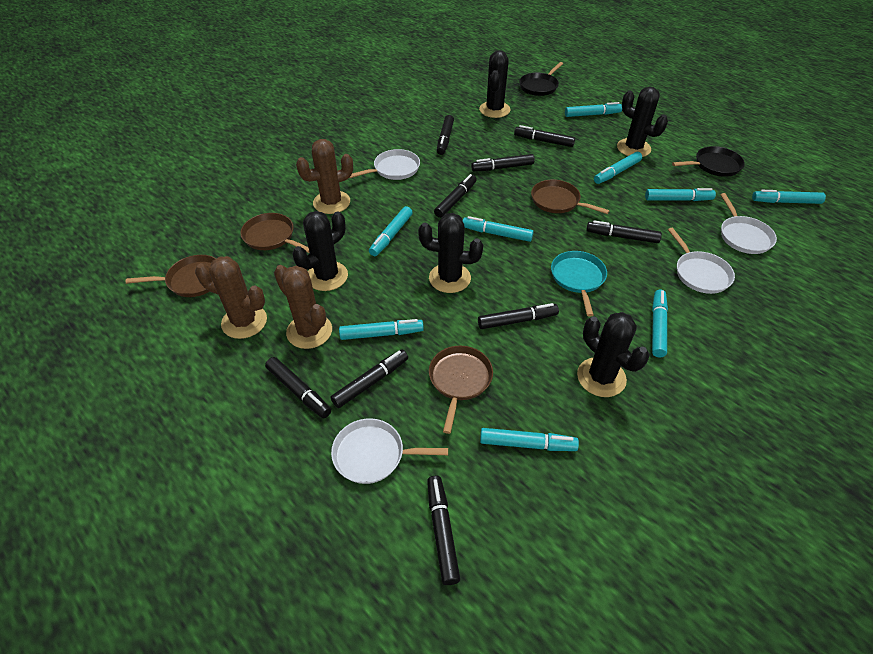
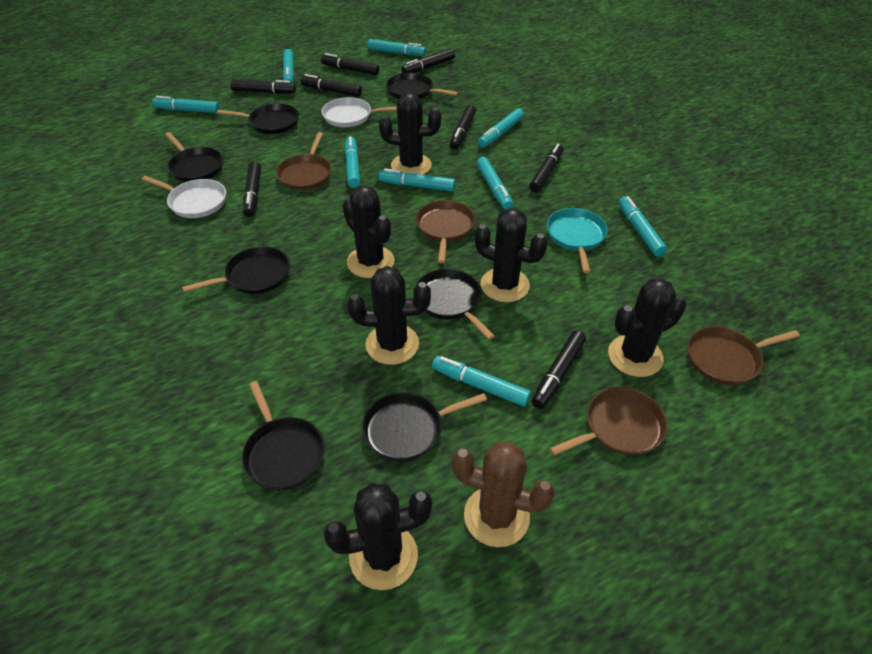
black cactus: 5 -> 6
black marker: 9 -> 8
black pan: 2 -> 7
brown cactus: 3 -> 1
white pan: 4 -> 2

